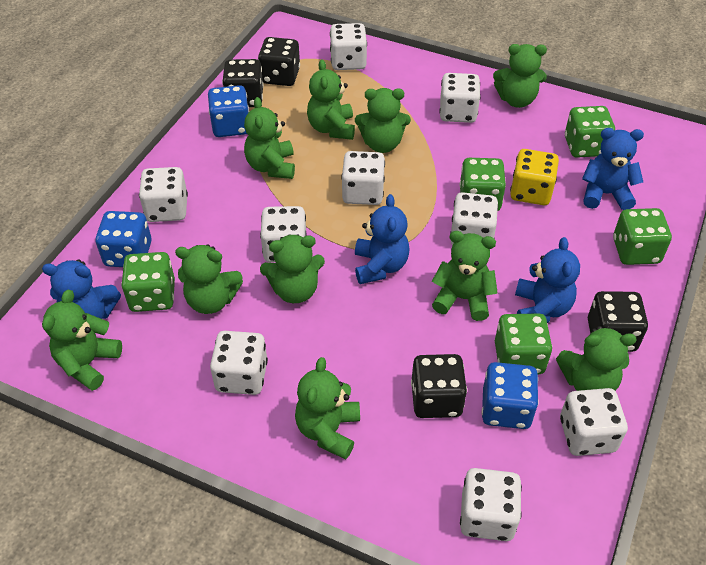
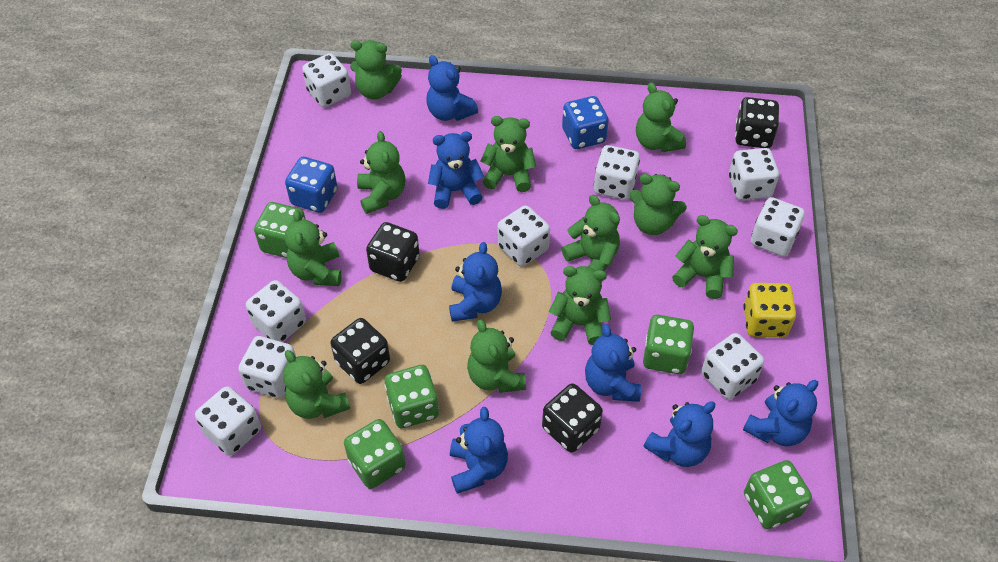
blue dice: 3 -> 2
blue teddy bear: 4 -> 7
green teddy bear: 10 -> 11

